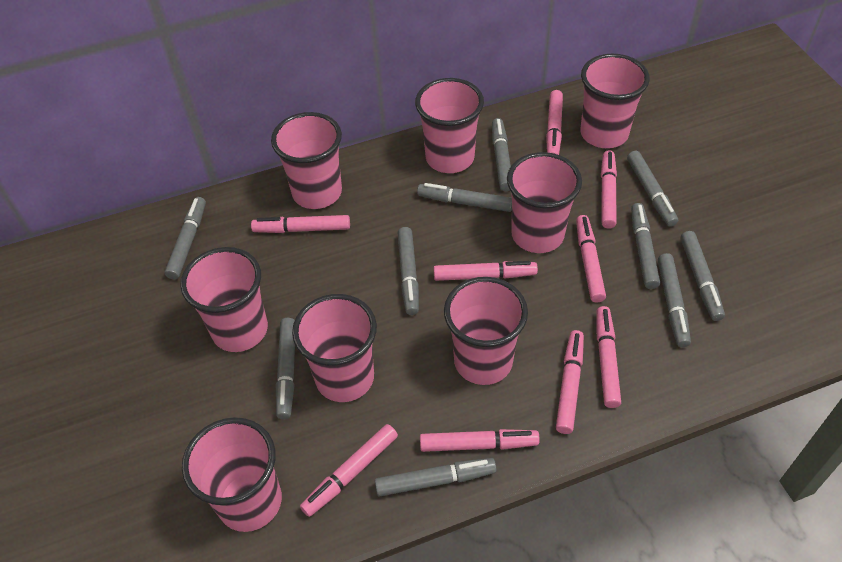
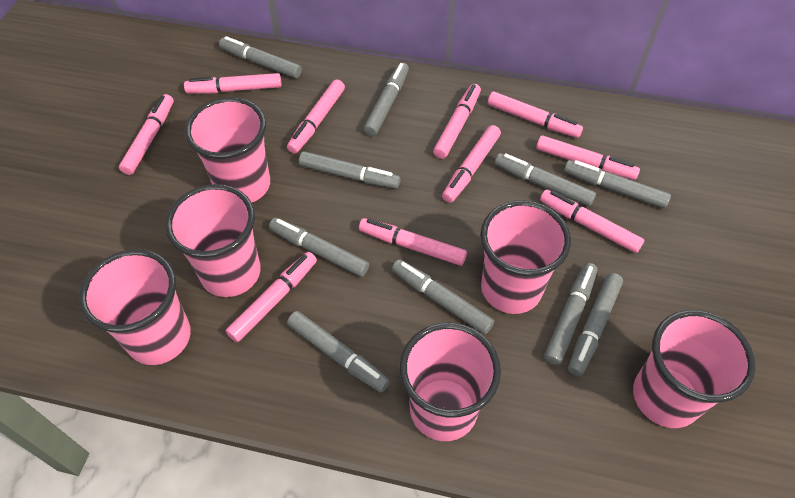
pink cup: 8 -> 6
pink marker: 9 -> 10

